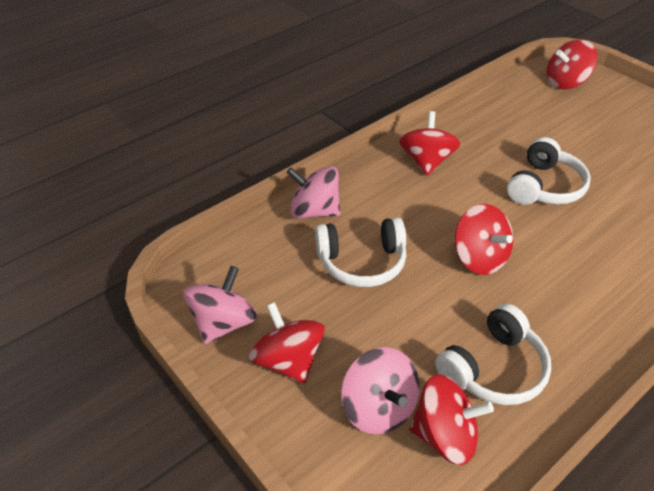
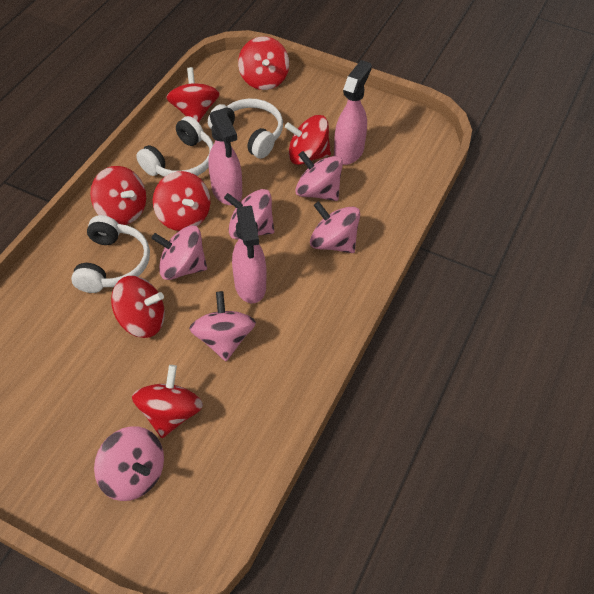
pink spinning top: 3 -> 6
pink spray bottle: 0 -> 3
red spinning top: 5 -> 7

